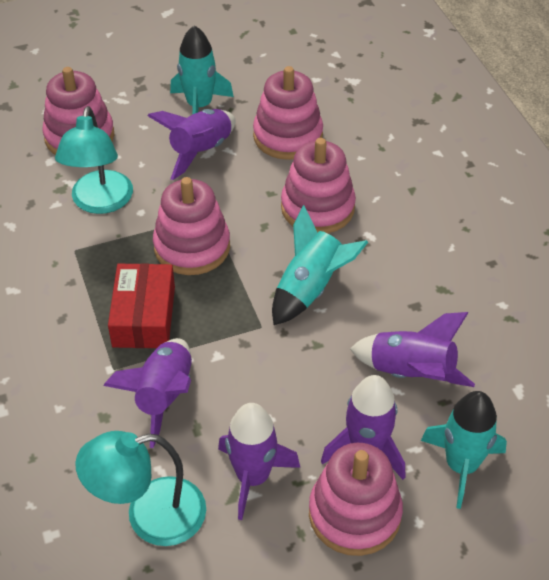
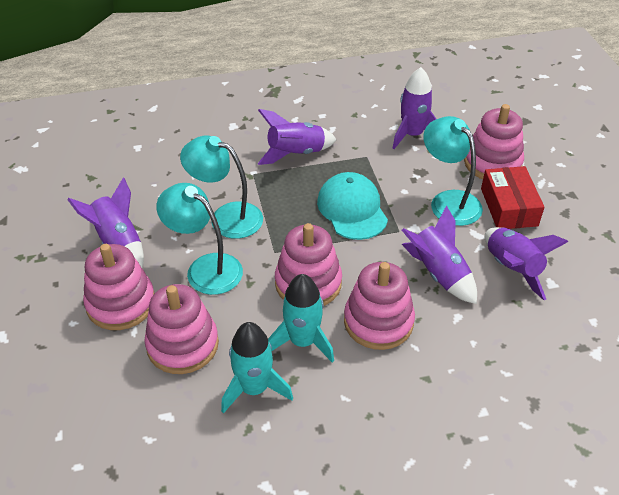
turquoise cap: 0 -> 1
turquoise lamp: 2 -> 3
turquoise rocket: 3 -> 2

